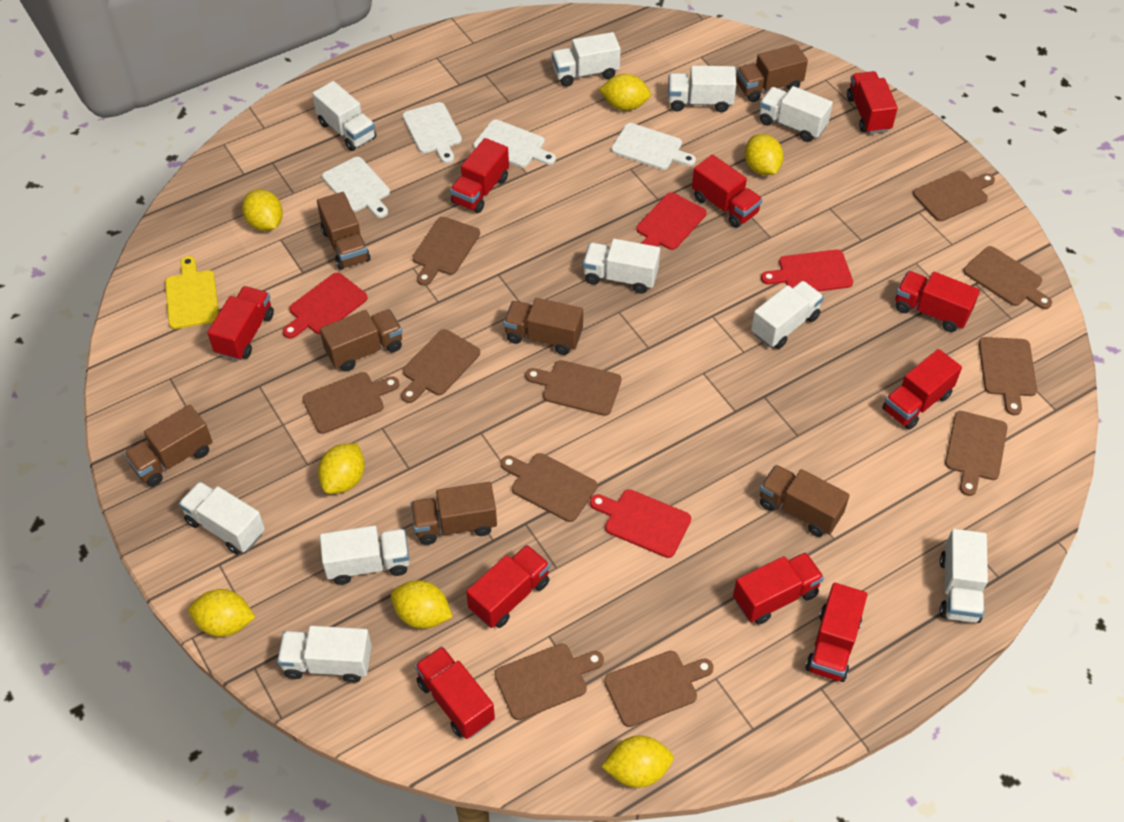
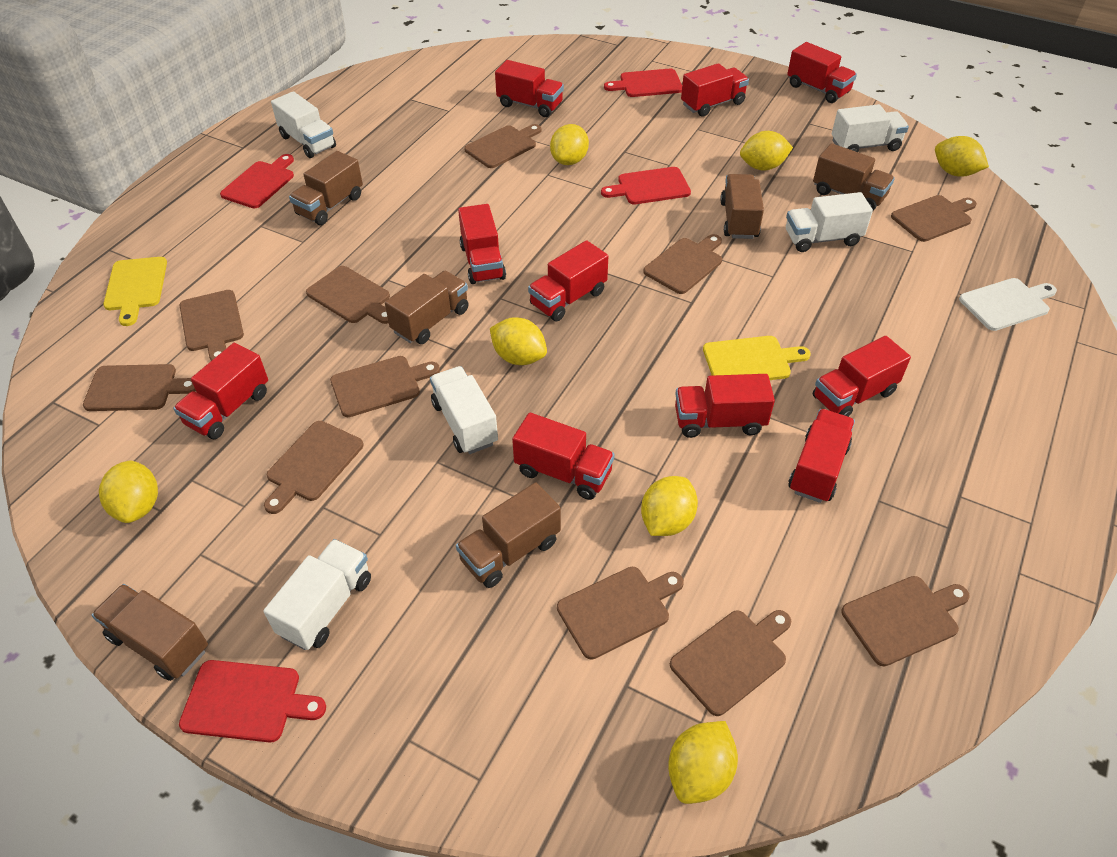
brown truck: 7 -> 6
white cutting board: 4 -> 1
white truck: 10 -> 5
yellow cutting board: 1 -> 2

